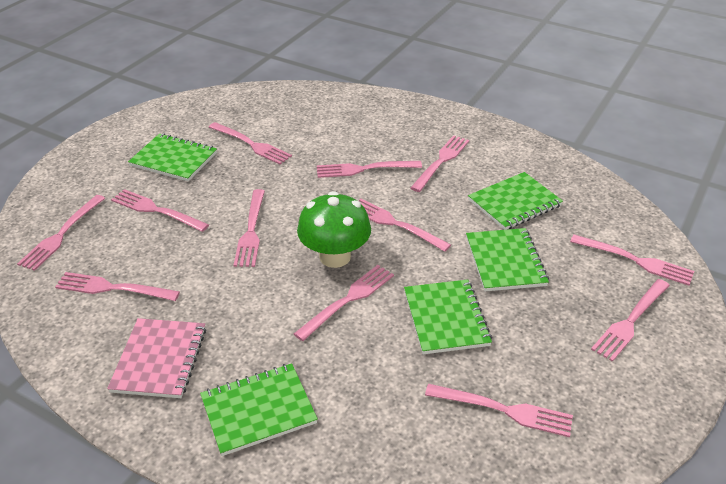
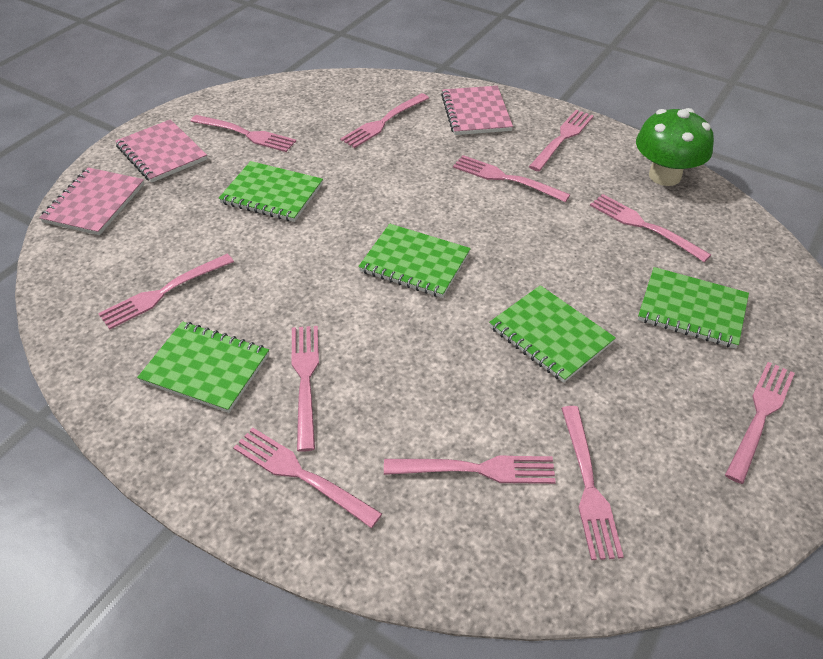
pink fork: 12 -> 11
pink notebook: 1 -> 3

